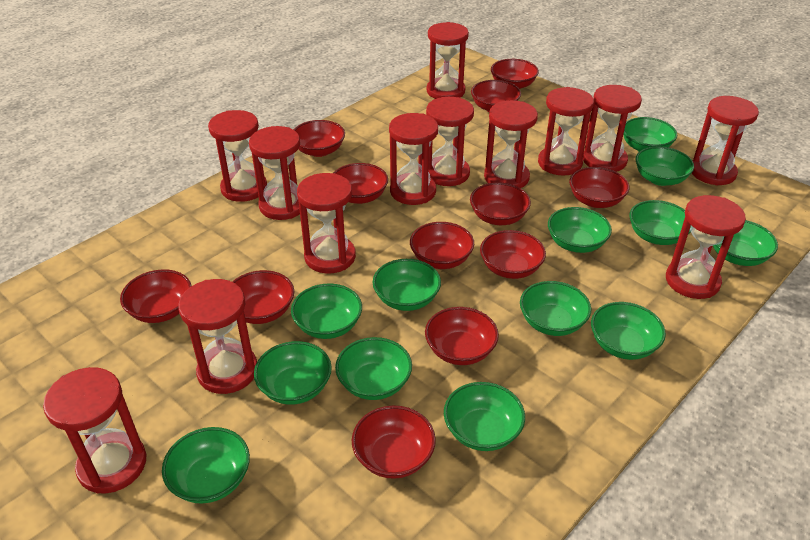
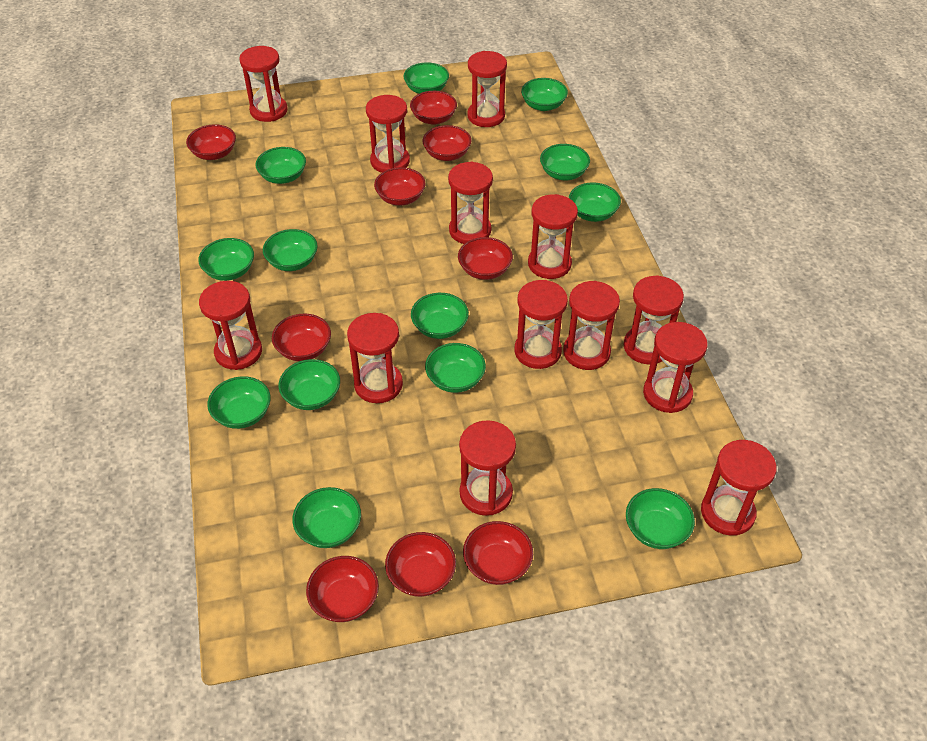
red bowl: 12 -> 9

